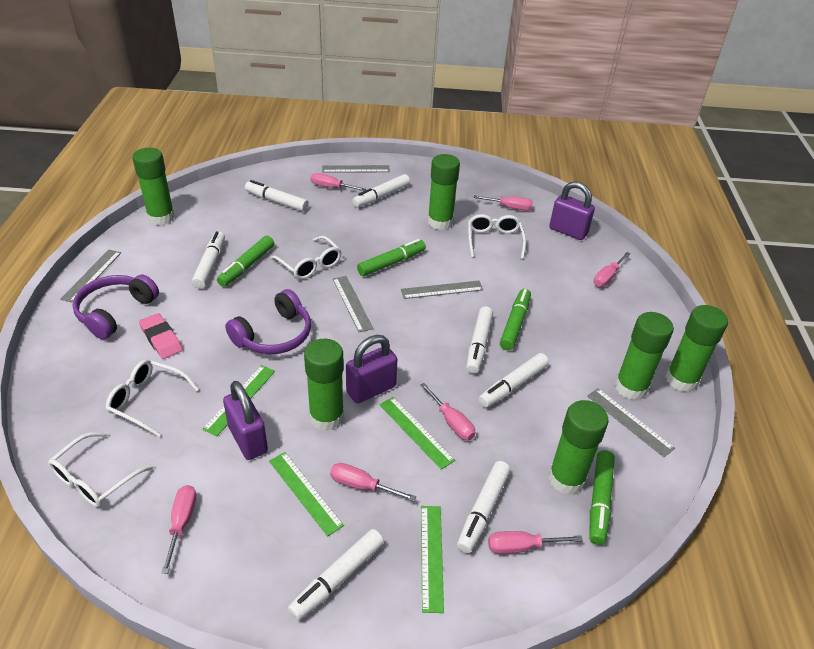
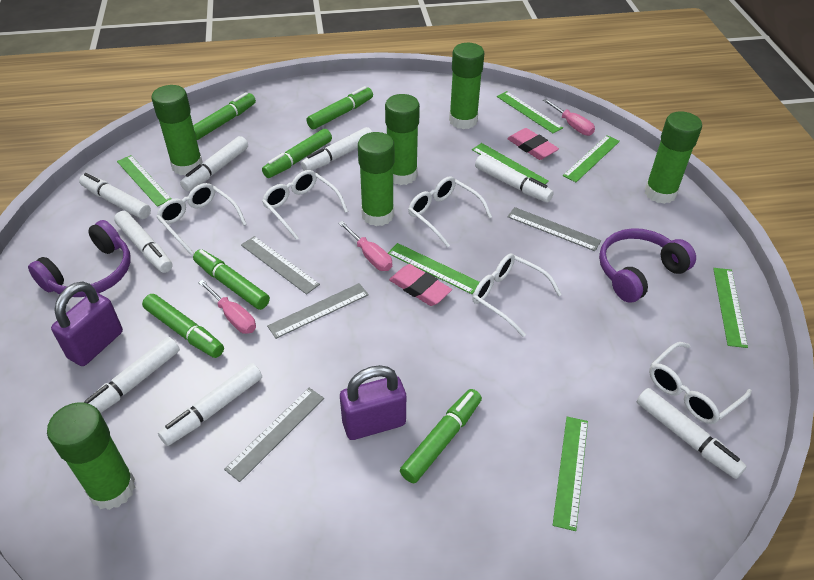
green marker: 4 -> 6
green ruler: 4 -> 7
grey ruler: 5 -> 4
pink eraser: 1 -> 2
pink screwdriver: 7 -> 3
purple padlock: 3 -> 2
white glasses: 4 -> 5
white marker: 7 -> 8

